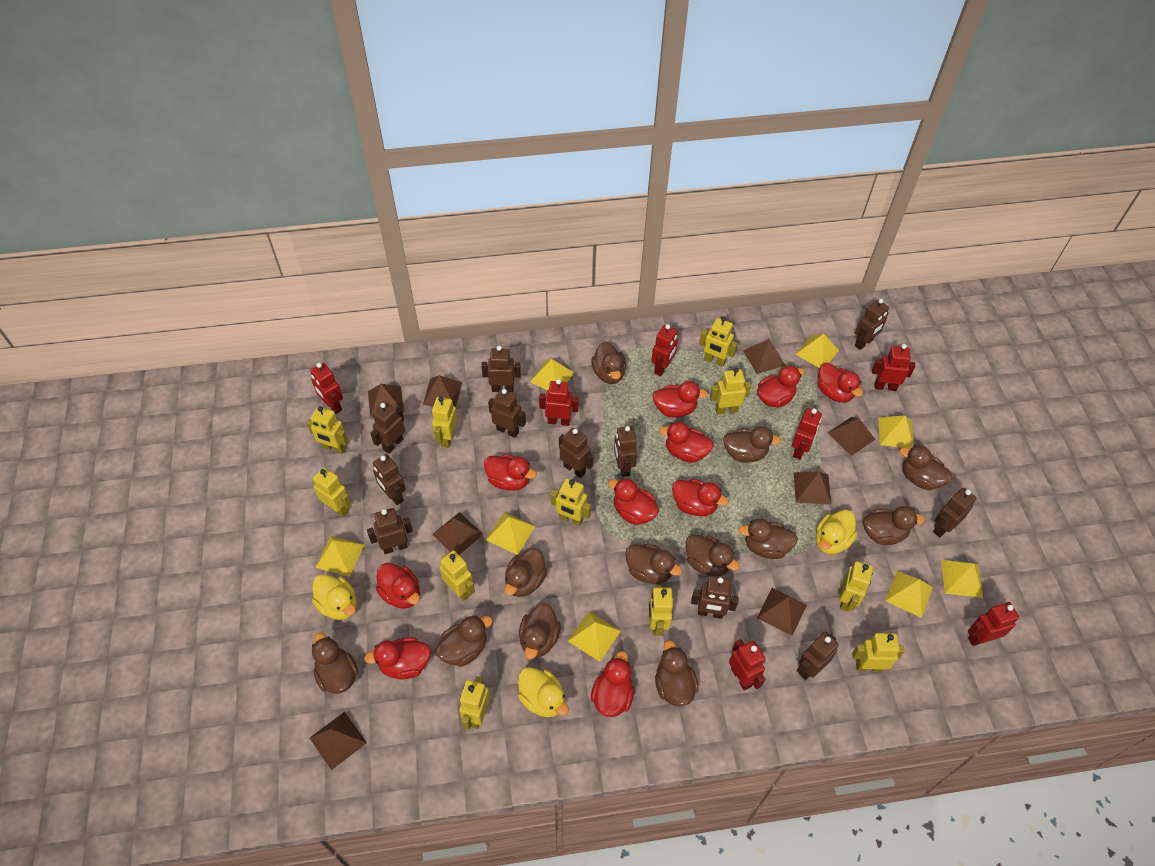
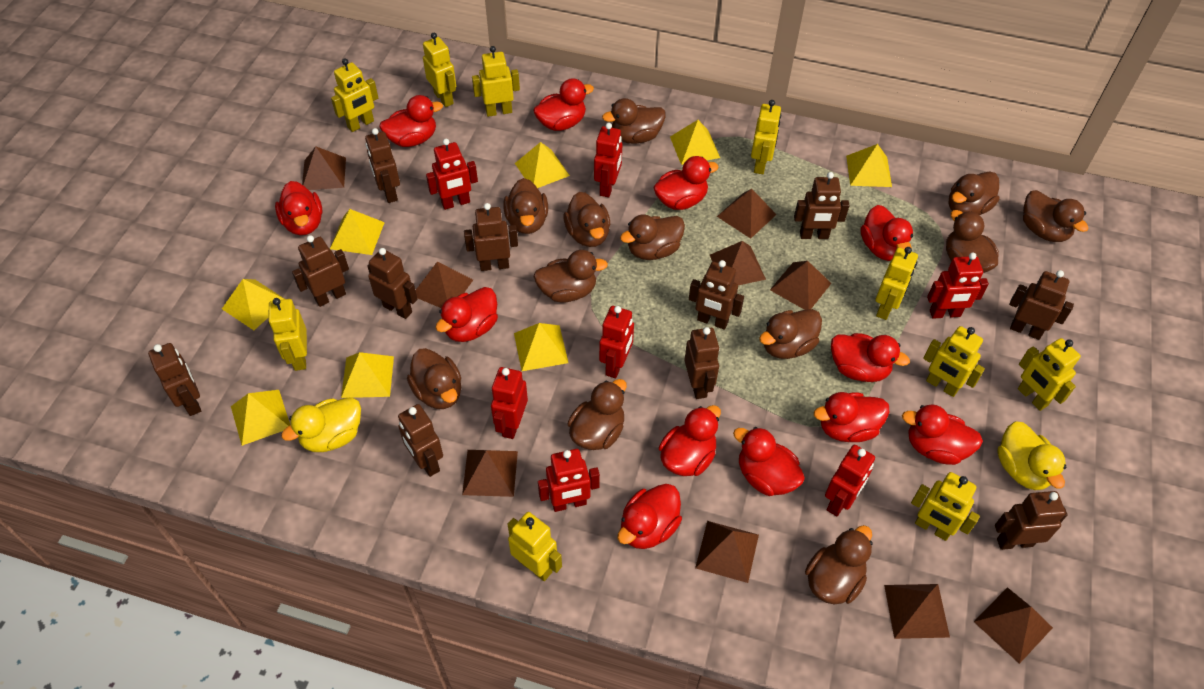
brown pyramid: 8 -> 9
red duck: 10 -> 12
yellow duck: 3 -> 2
yellow robot: 11 -> 10

